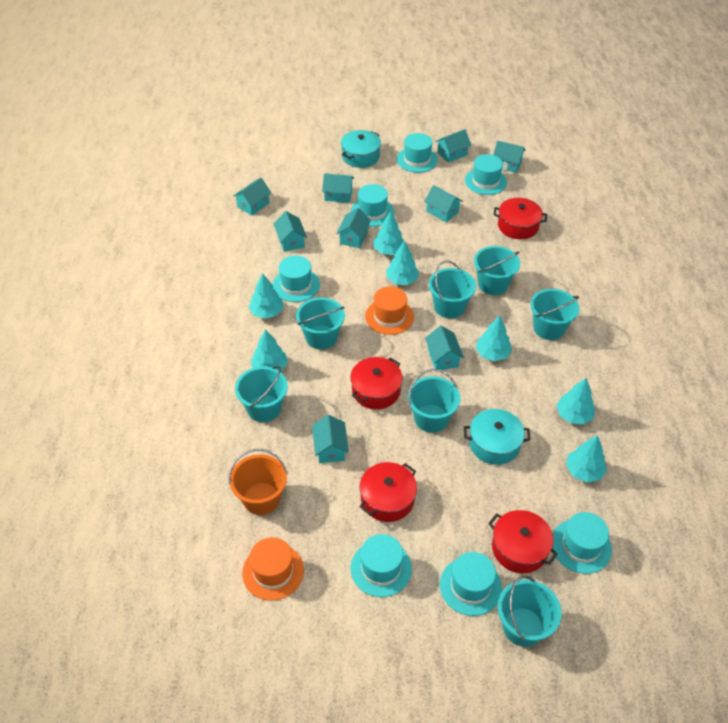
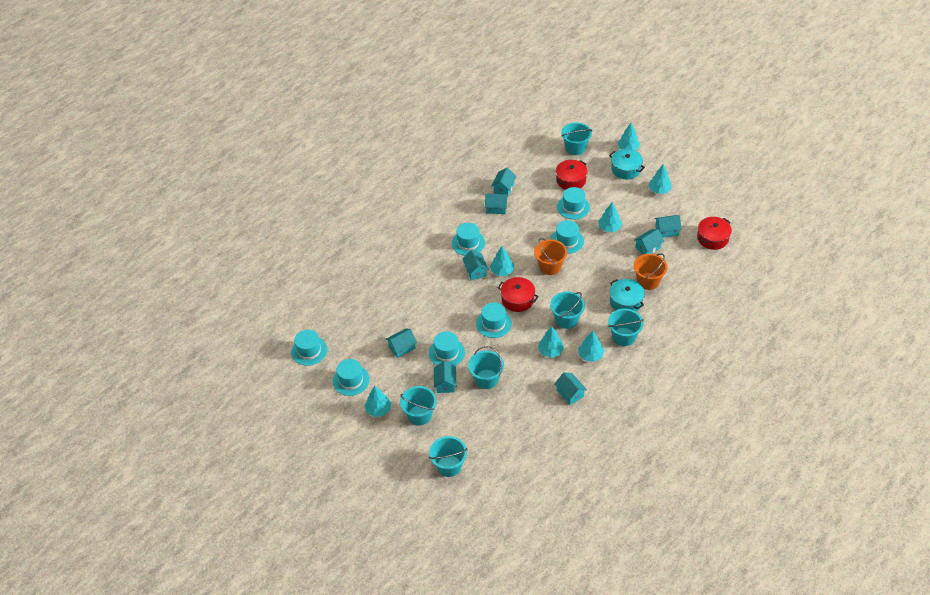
orange bucket: 1 -> 2
orange hat: 2 -> 0
red pot: 4 -> 3
turquoise bucket: 7 -> 6
turquoise house: 9 -> 8

